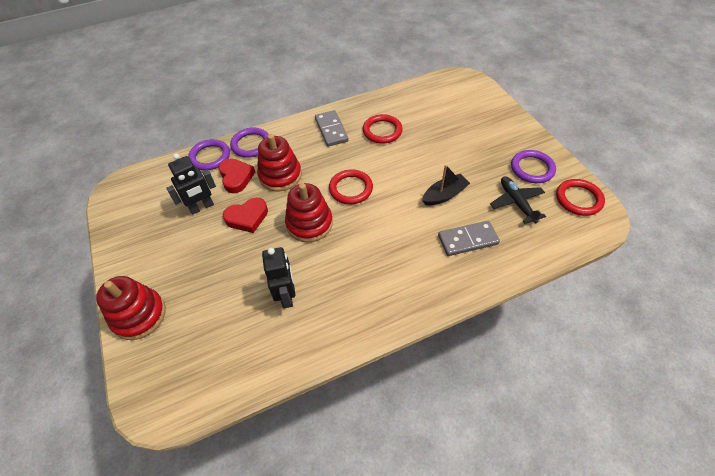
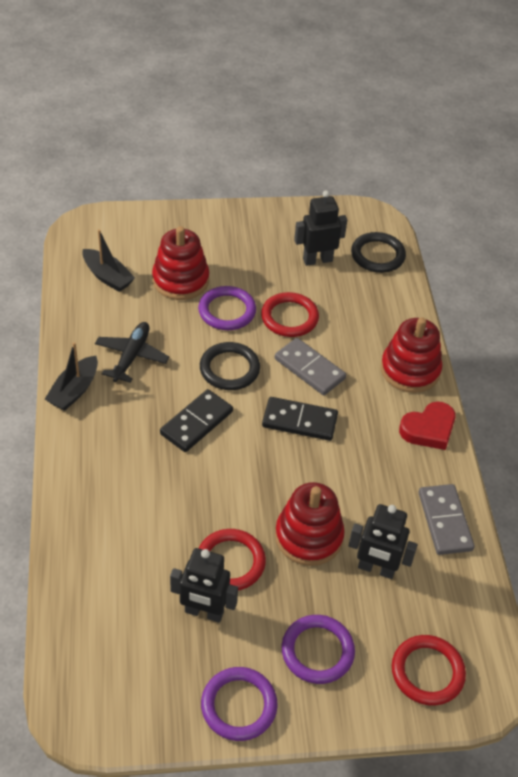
black boat: 1 -> 2
black domino: 0 -> 2
black ring: 0 -> 2
black robot: 2 -> 3
red heart: 2 -> 1

